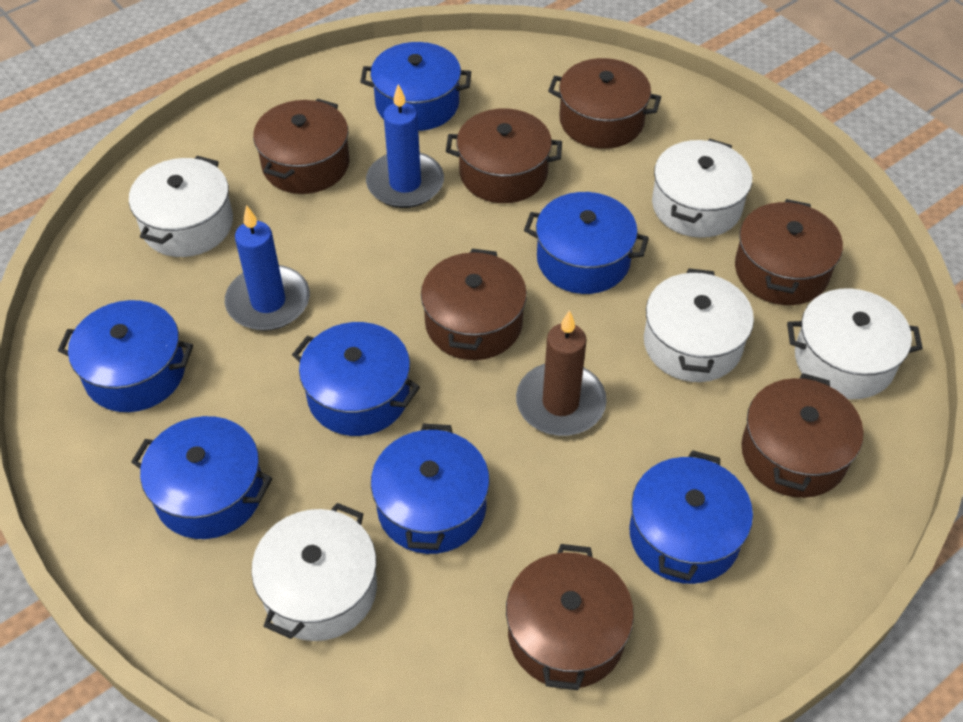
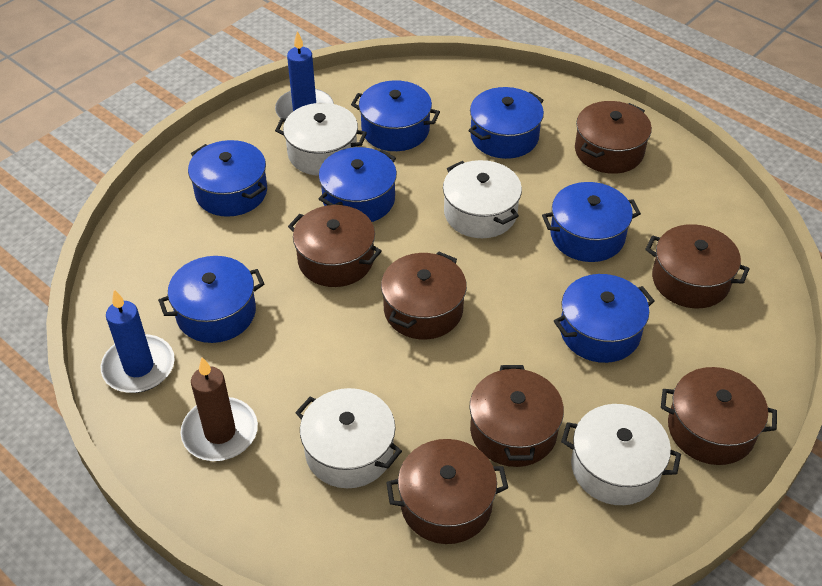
white pot: 5 -> 4

